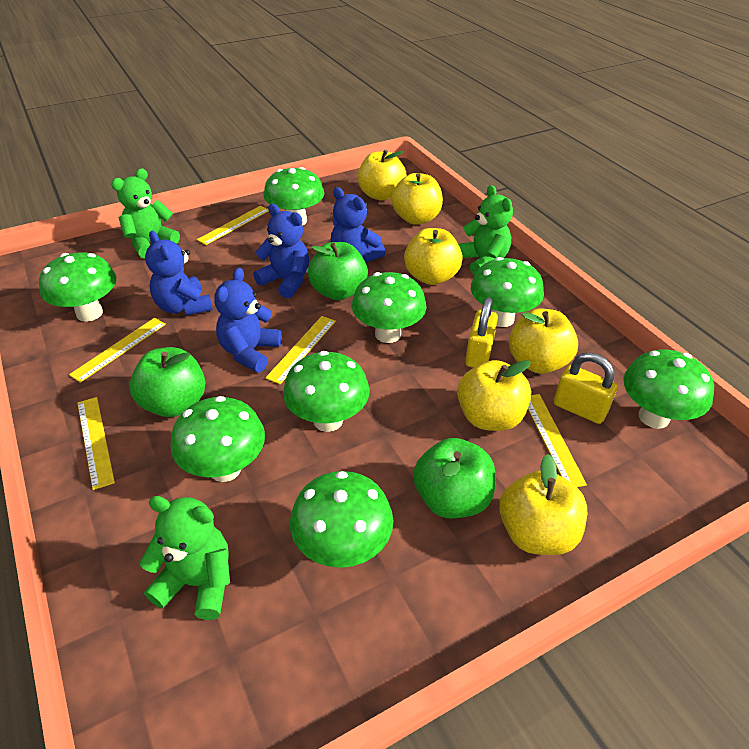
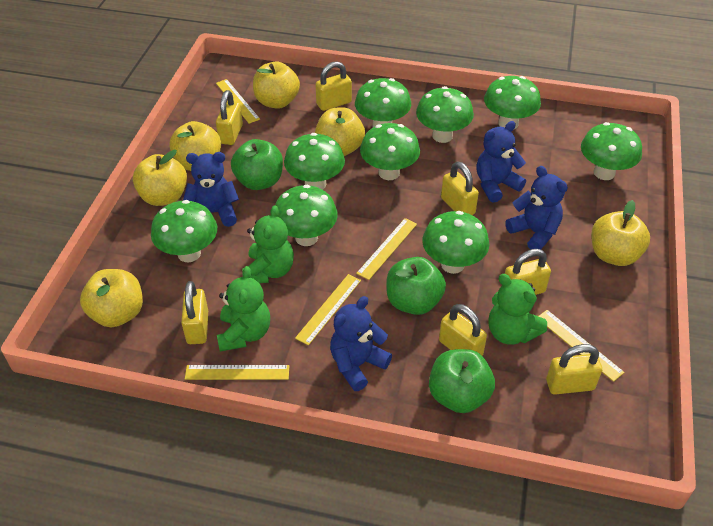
green mushroom: 8 -> 9
yellow padlock: 2 -> 7

